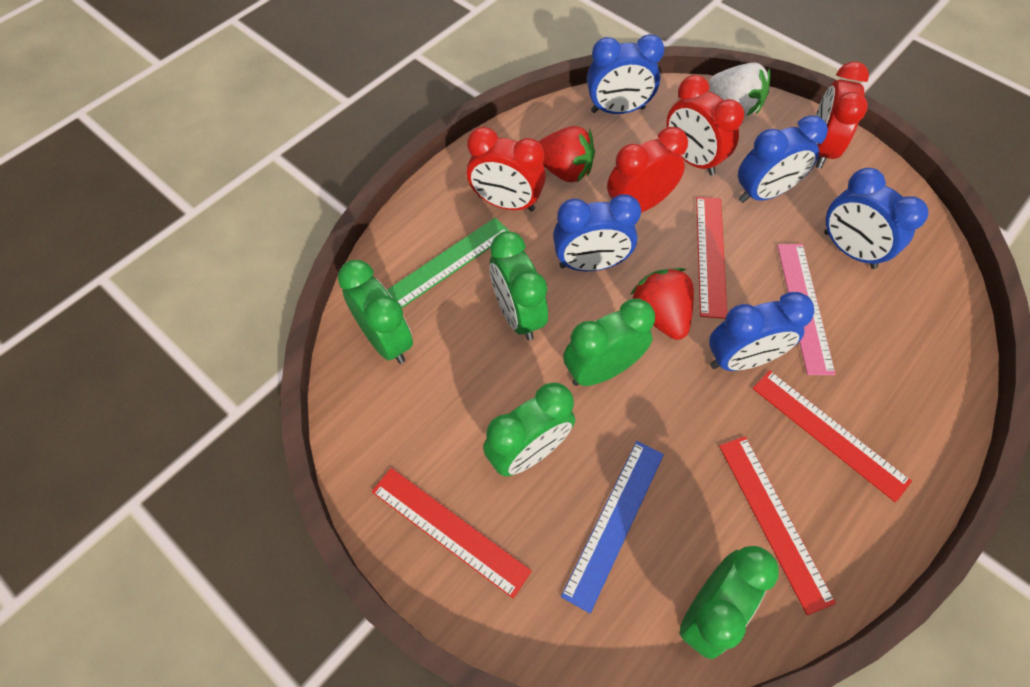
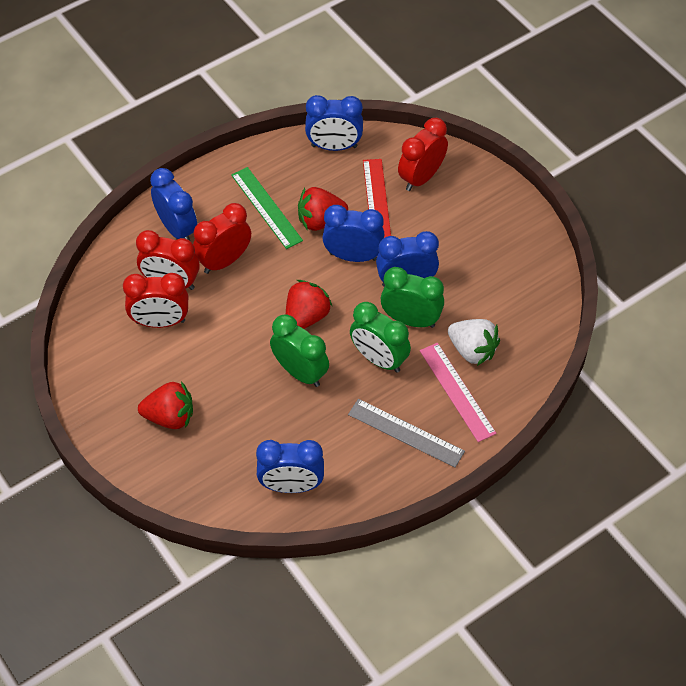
blue ruler: 1 -> 0
green clock: 5 -> 3
grey ruler: 0 -> 1
red ruler: 4 -> 1
red strawberry: 2 -> 3

